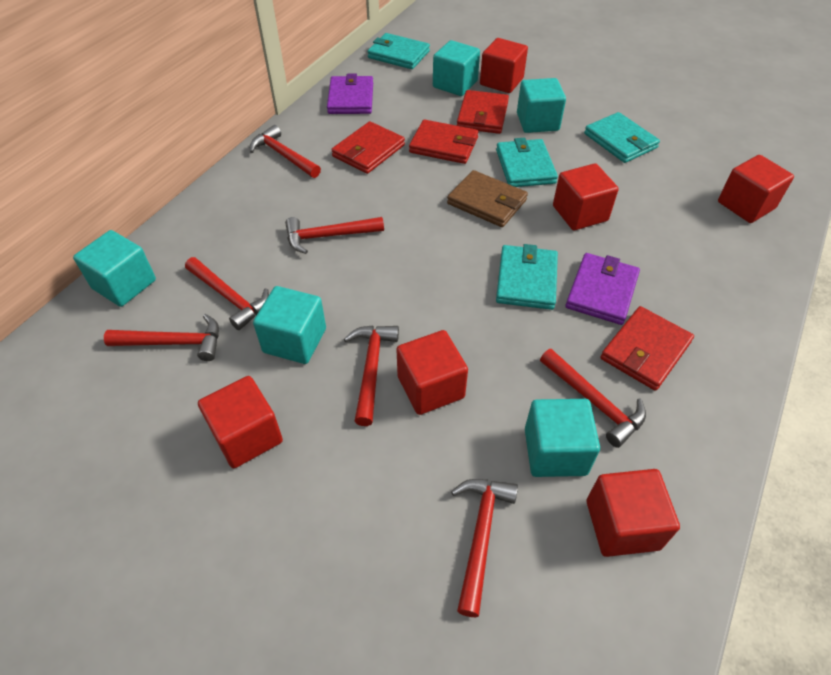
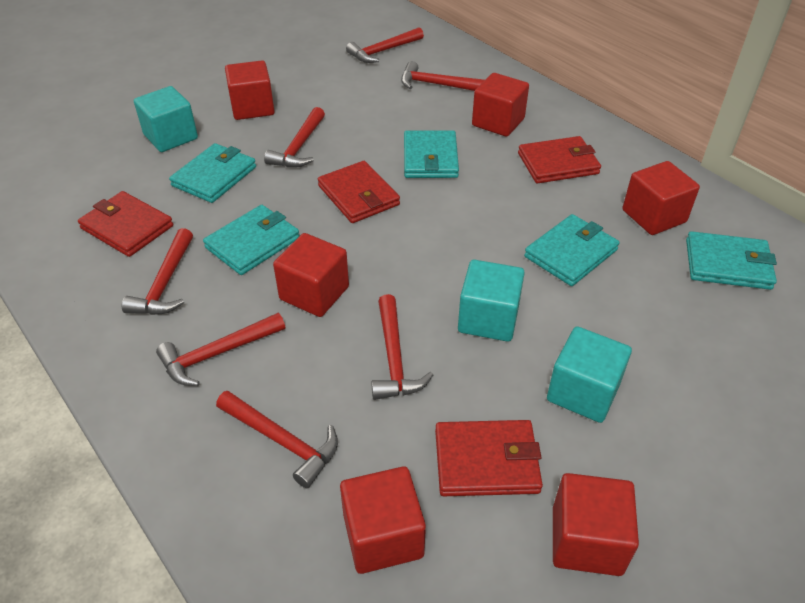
brown wallet: 1 -> 0
purple wallet: 2 -> 0
turquoise cube: 5 -> 3
turquoise wallet: 4 -> 5

